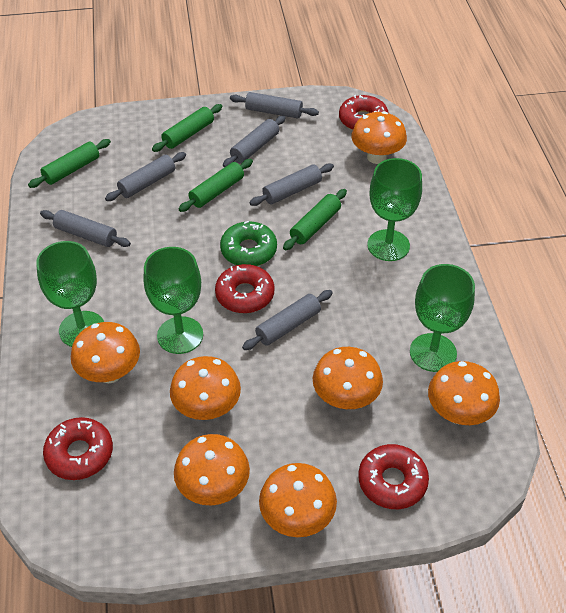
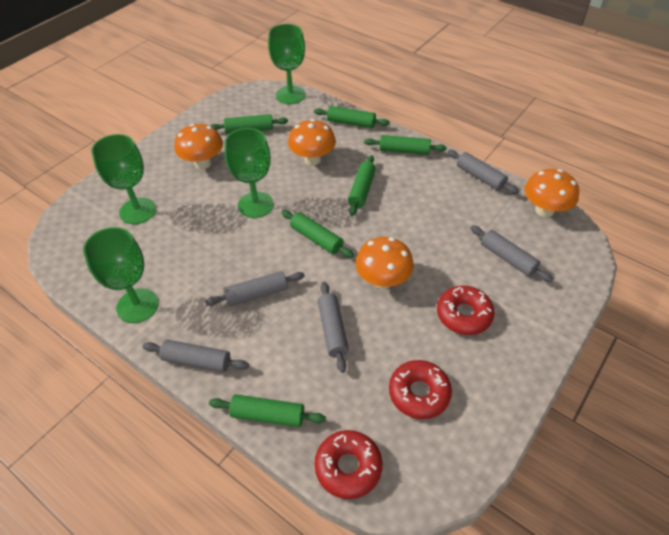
green donut: 1 -> 0
green rolling pin: 4 -> 6
grey rolling pin: 6 -> 5
orange mushroom: 7 -> 4
red donut: 4 -> 3

